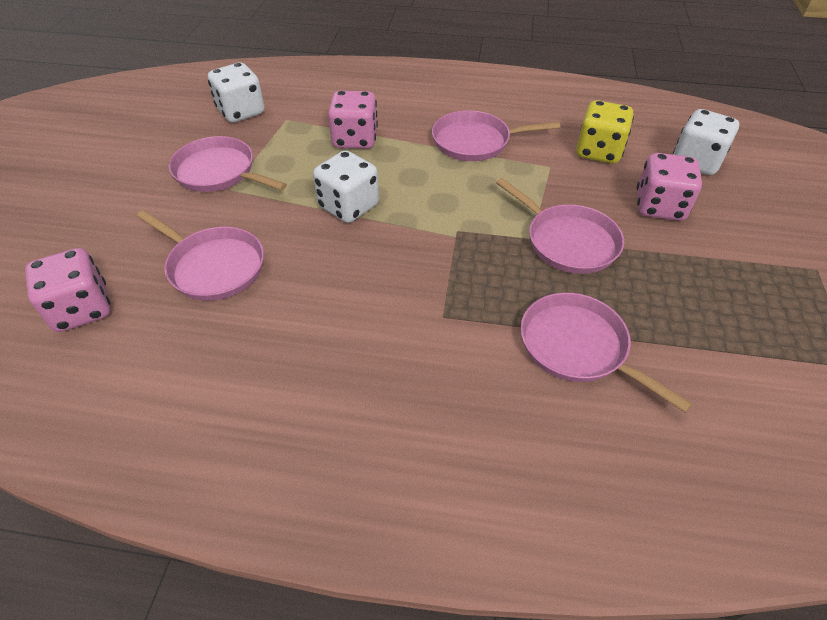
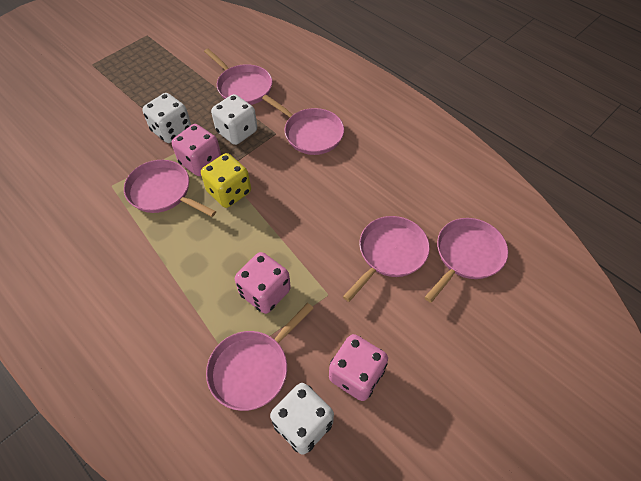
pink pan: 5 -> 6

